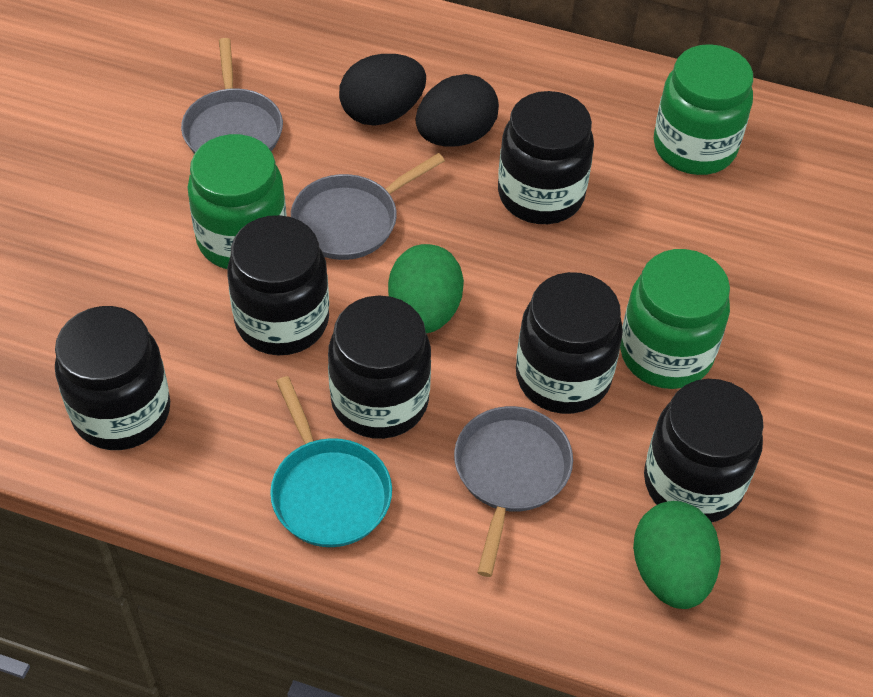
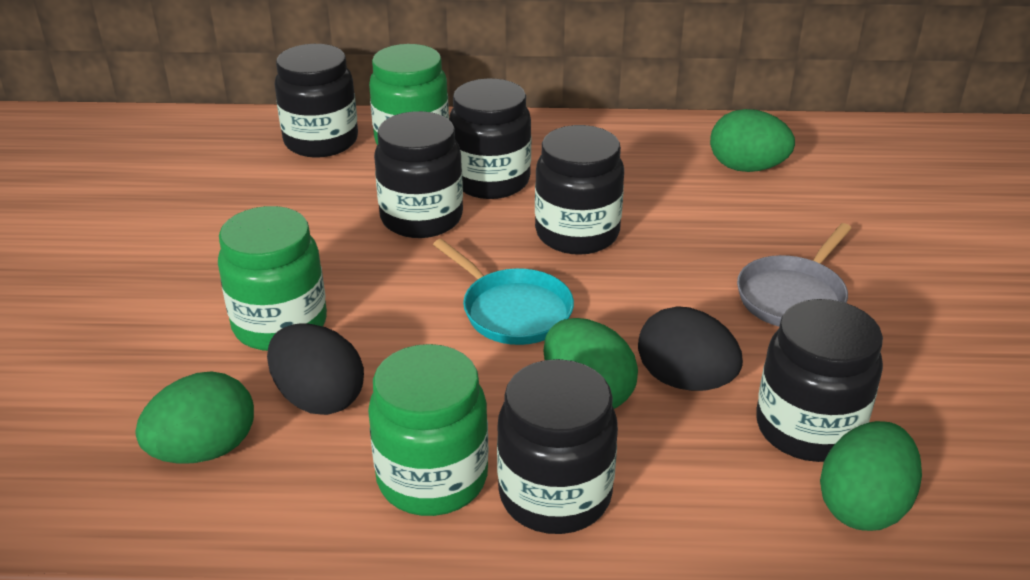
green egg: 2 -> 4
grey pan: 3 -> 1

